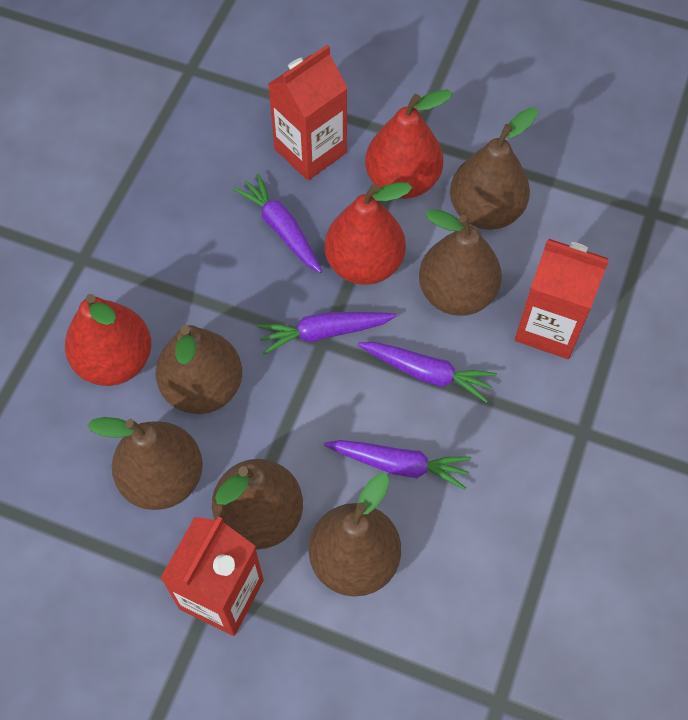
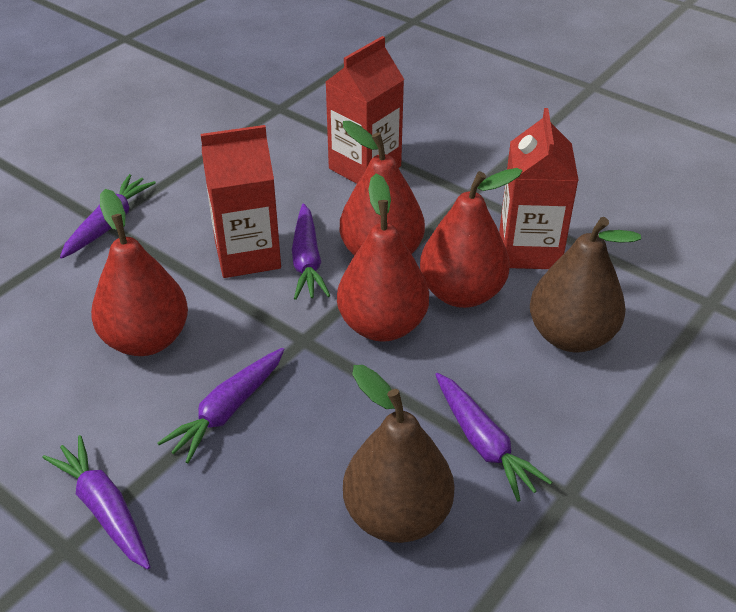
brown pear: 6 -> 2
purple carrot: 4 -> 5
red pear: 3 -> 4

